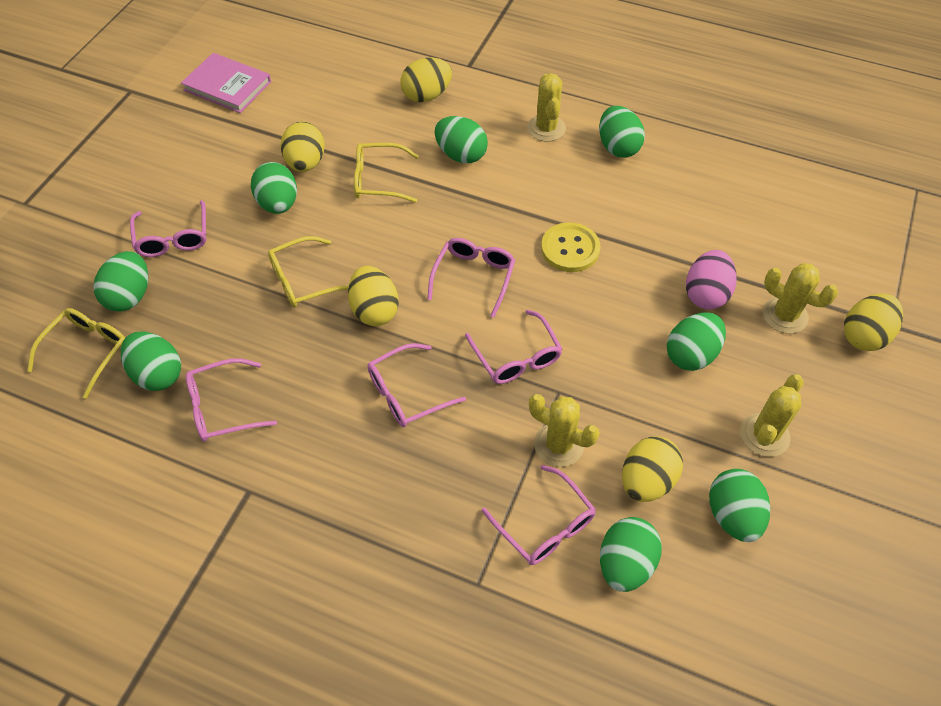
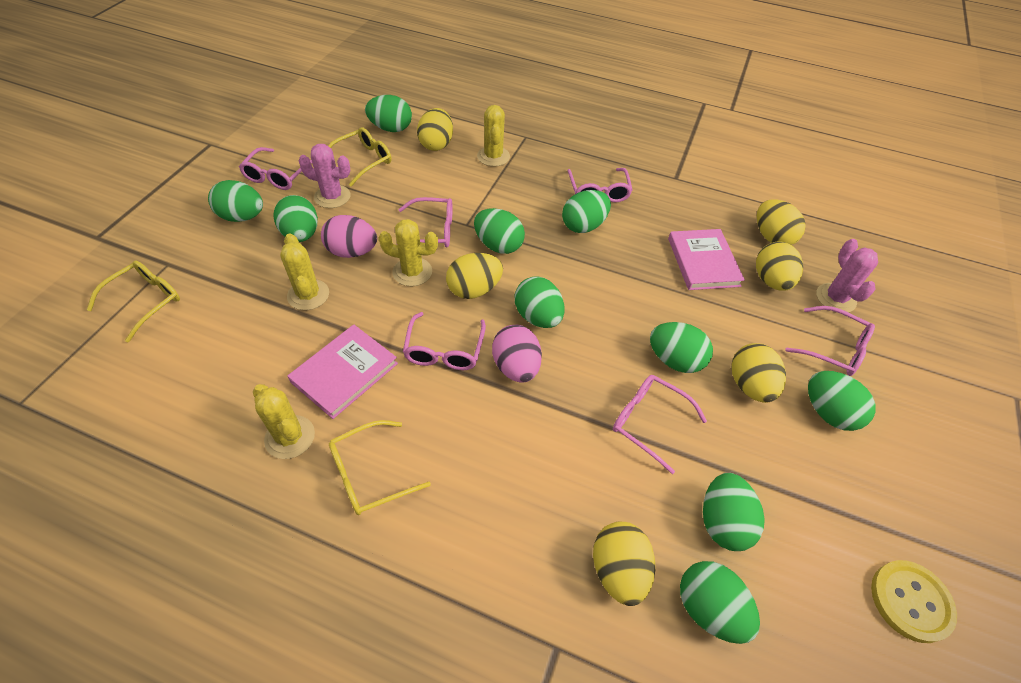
green egg: 8 -> 10
pink book: 1 -> 2
pink cactus: 0 -> 2
pink egg: 1 -> 2
yellow egg: 5 -> 6

